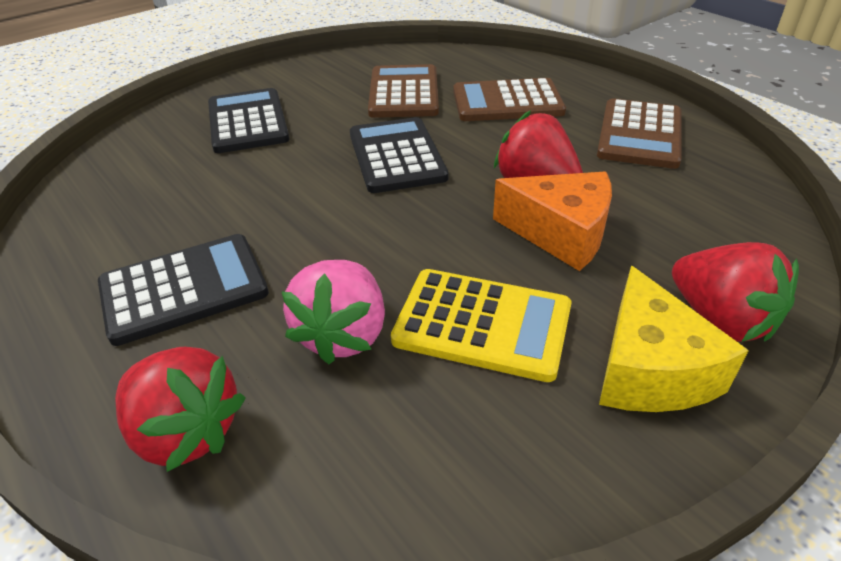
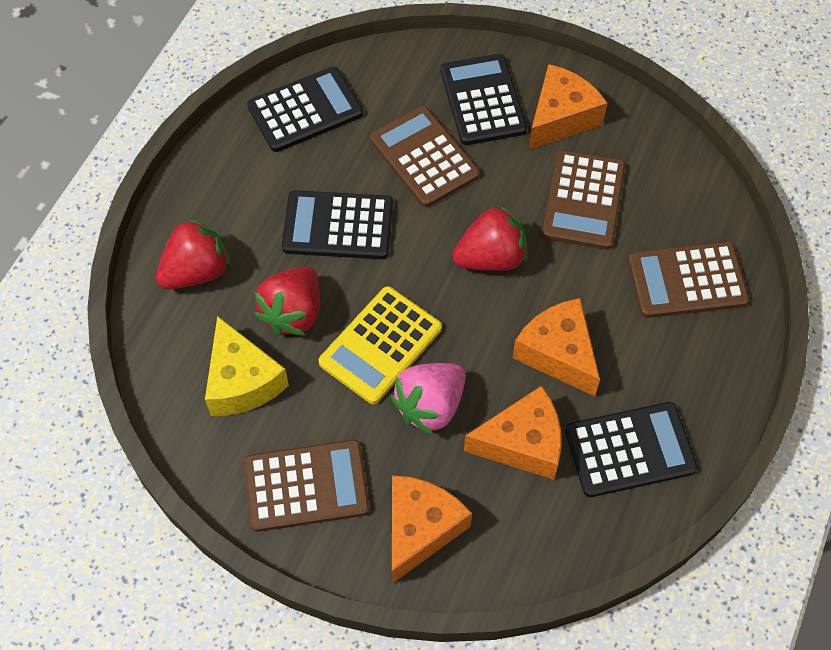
black calculator: 3 -> 4
brown calculator: 3 -> 4
orange cheese: 1 -> 4

